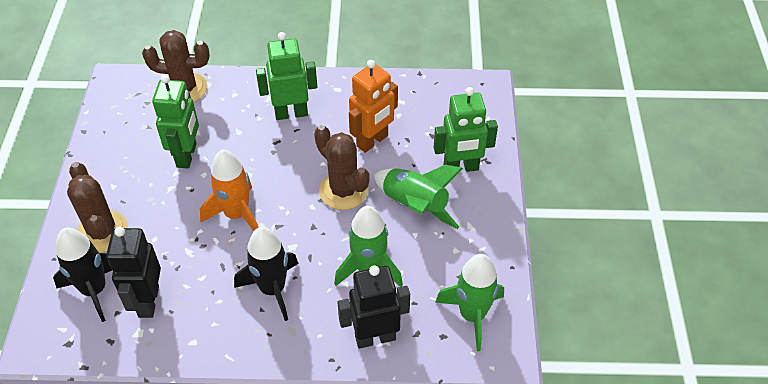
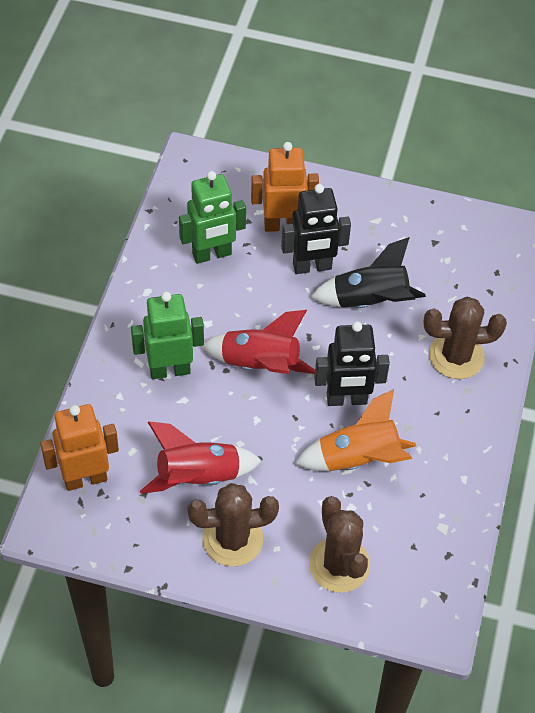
black rocket: 2 -> 1
green robot: 3 -> 2
green rocket: 3 -> 0
orange robot: 1 -> 2
red rocket: 0 -> 2

